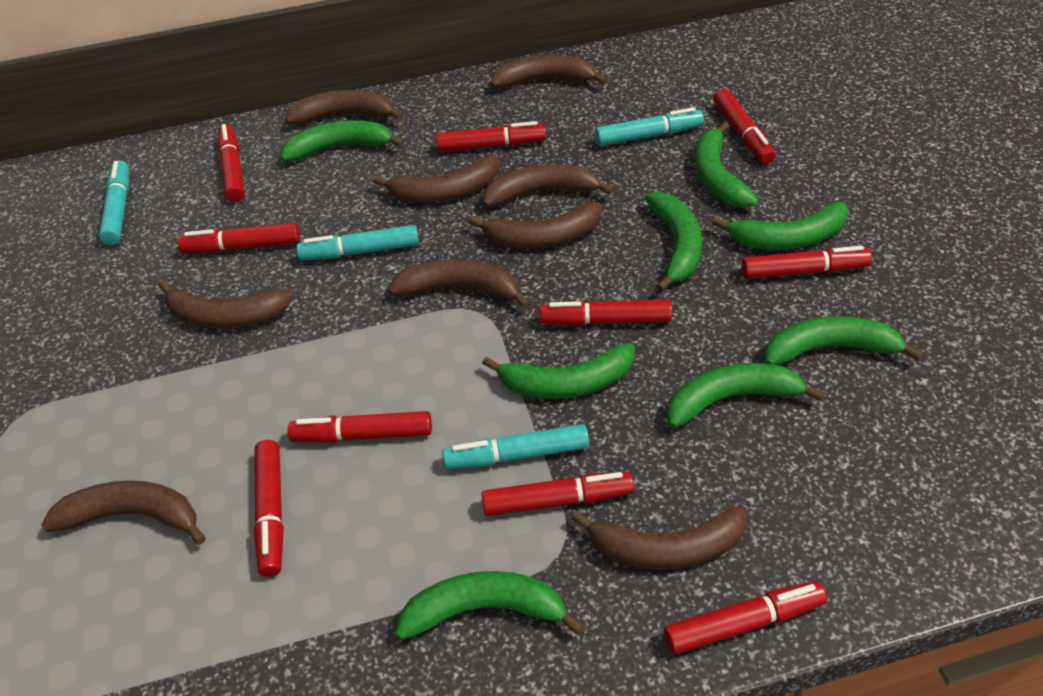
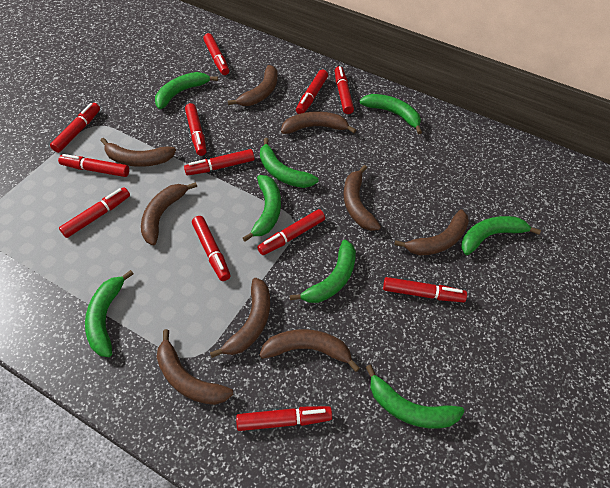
red marker: 10 -> 12
turquoise marker: 4 -> 0

